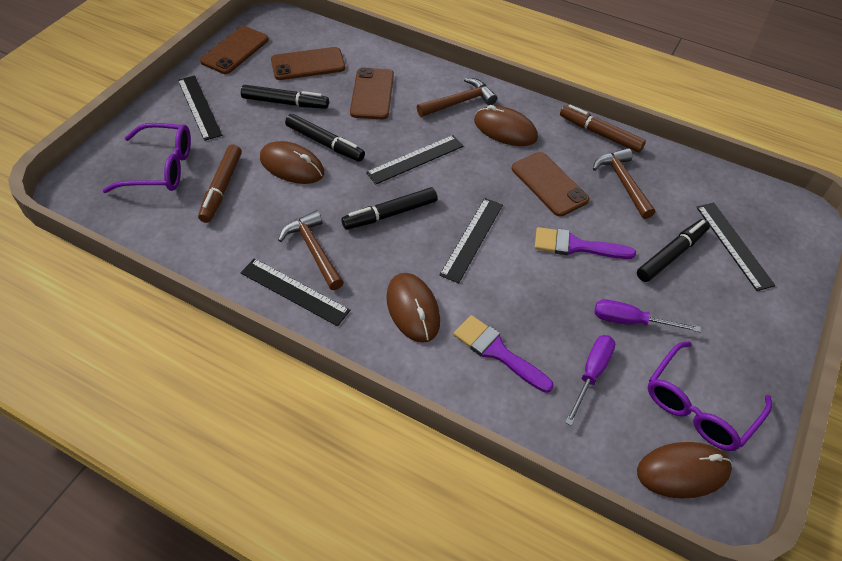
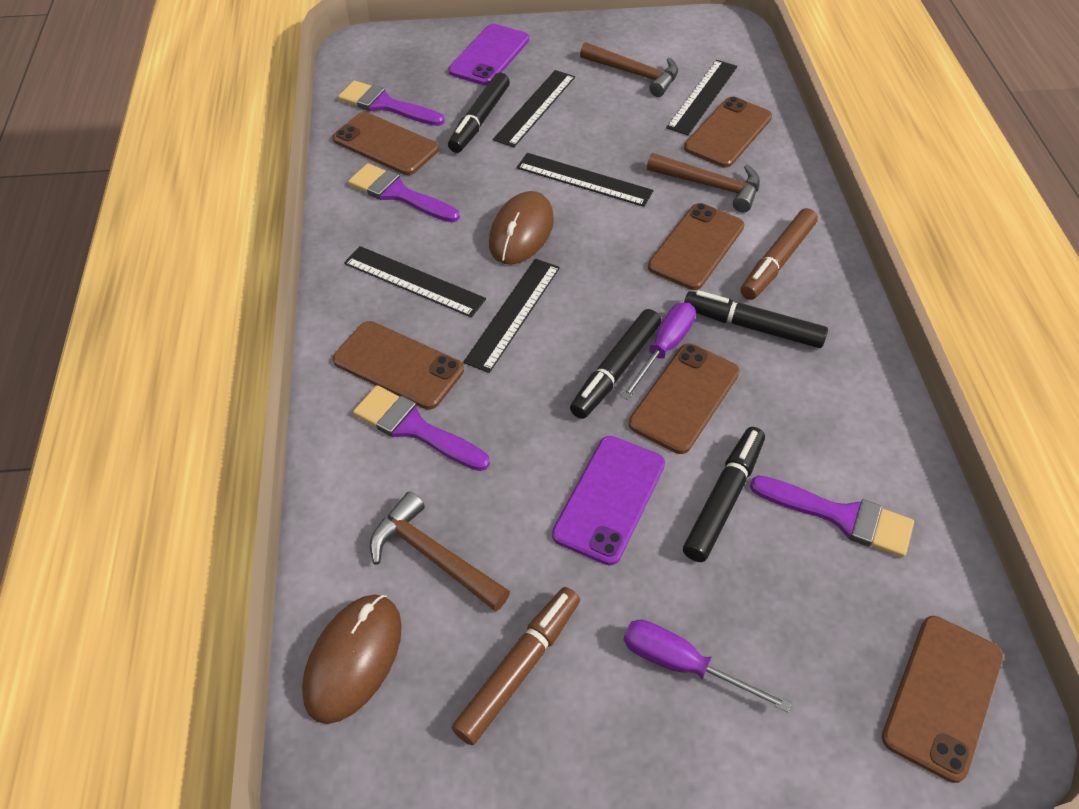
brown mouse: 4 -> 2
brown phone: 4 -> 6
purple brush: 2 -> 4
purple glasses: 2 -> 0
purple phone: 0 -> 2

